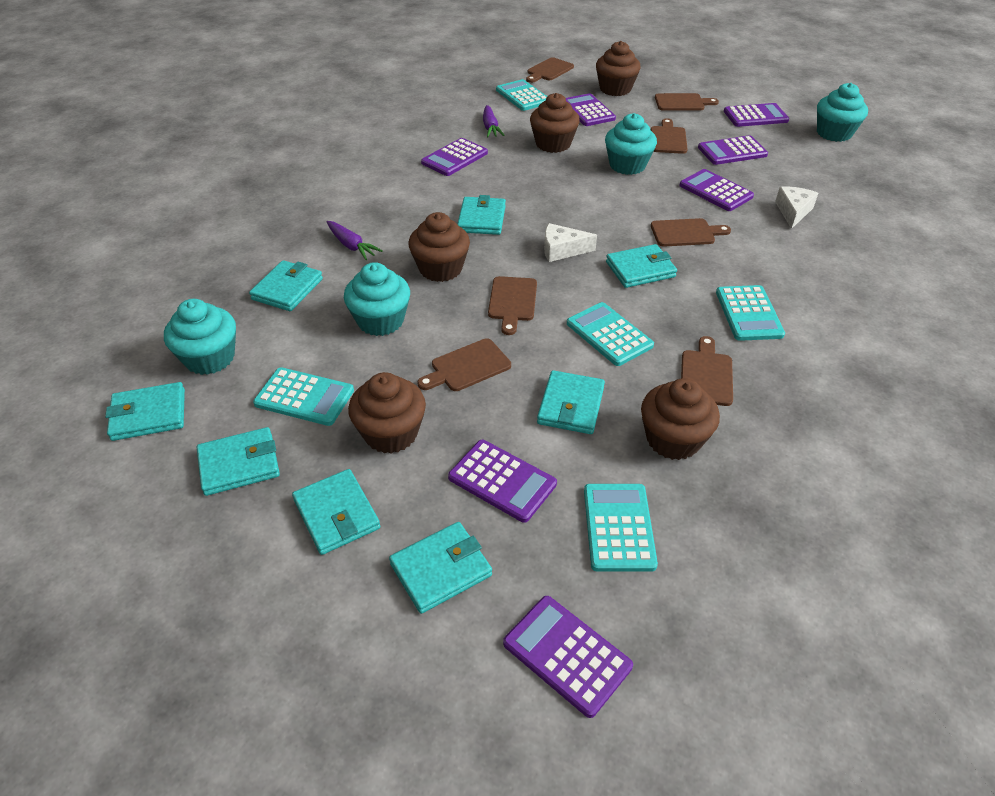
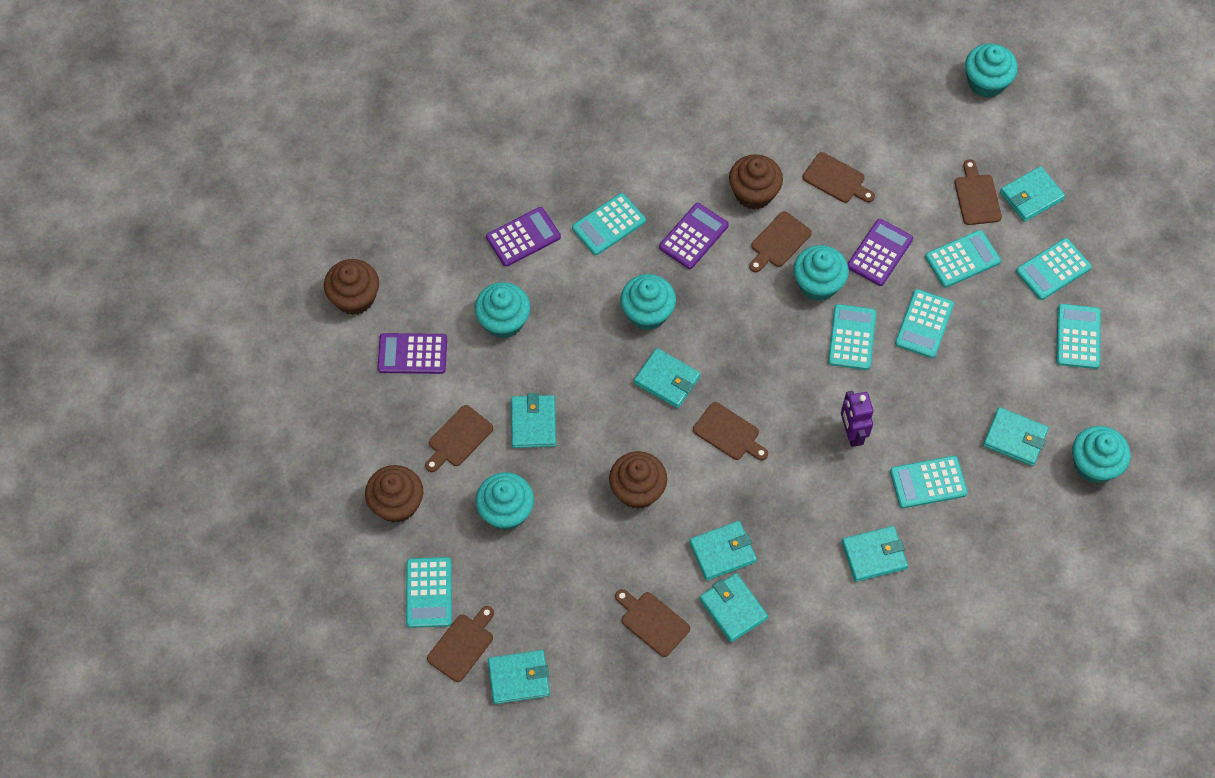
brown cupcake: 5 -> 4
purple calculator: 7 -> 4
purple carrot: 2 -> 0
purple robot: 0 -> 1
turquoise calculator: 5 -> 8
turquoise cupcake: 4 -> 6
white cheese: 2 -> 0

